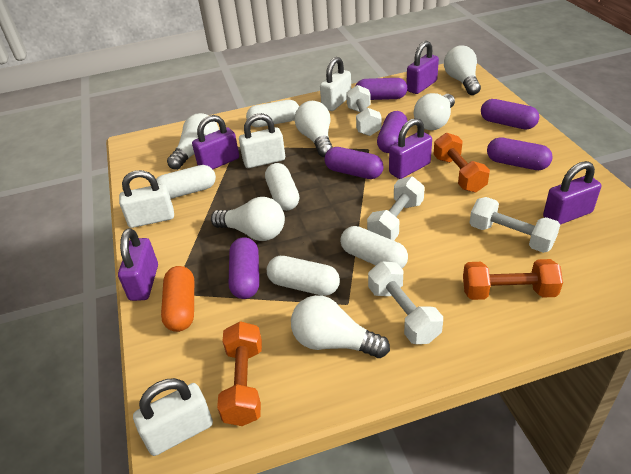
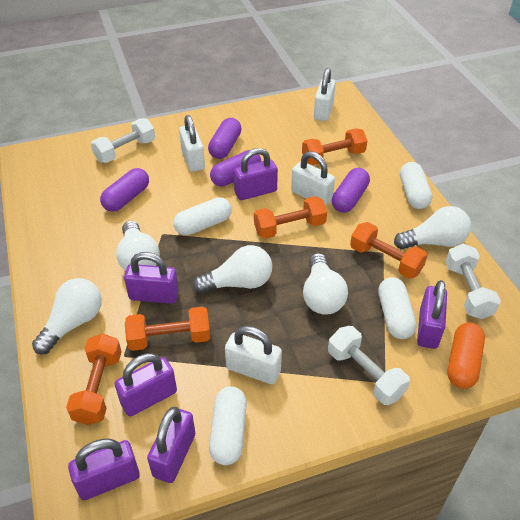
orange dumbbell: 3 -> 5
purple capsule: 6 -> 4
purple padlock: 5 -> 6
white capsule: 5 -> 4
white dumbbell: 4 -> 3
white light bulb: 6 -> 5

